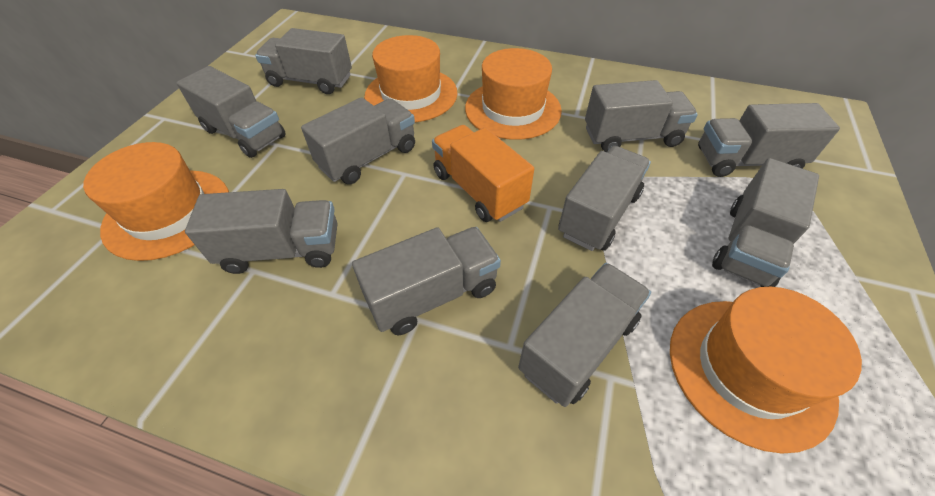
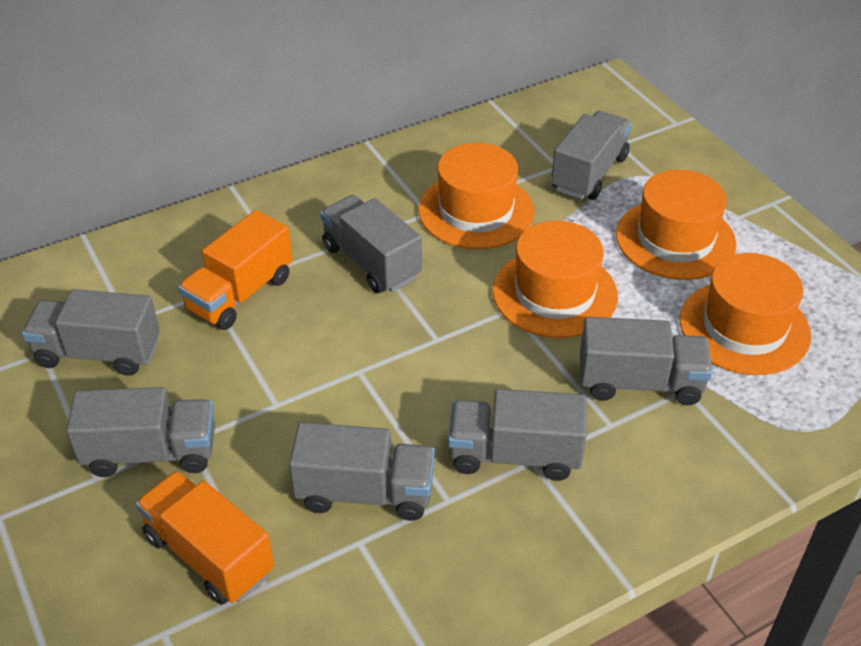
grey truck: 10 -> 7
orange truck: 1 -> 2

